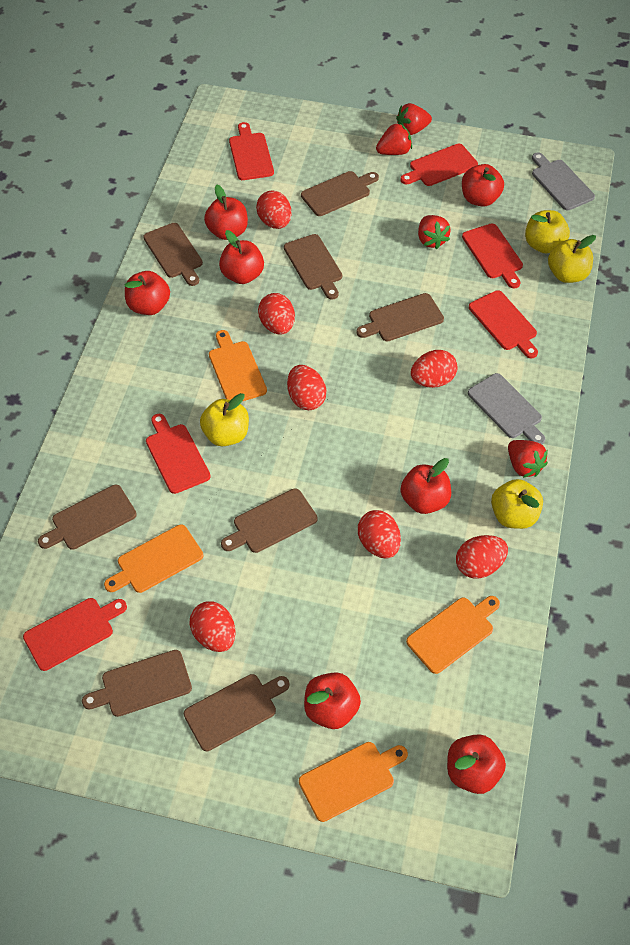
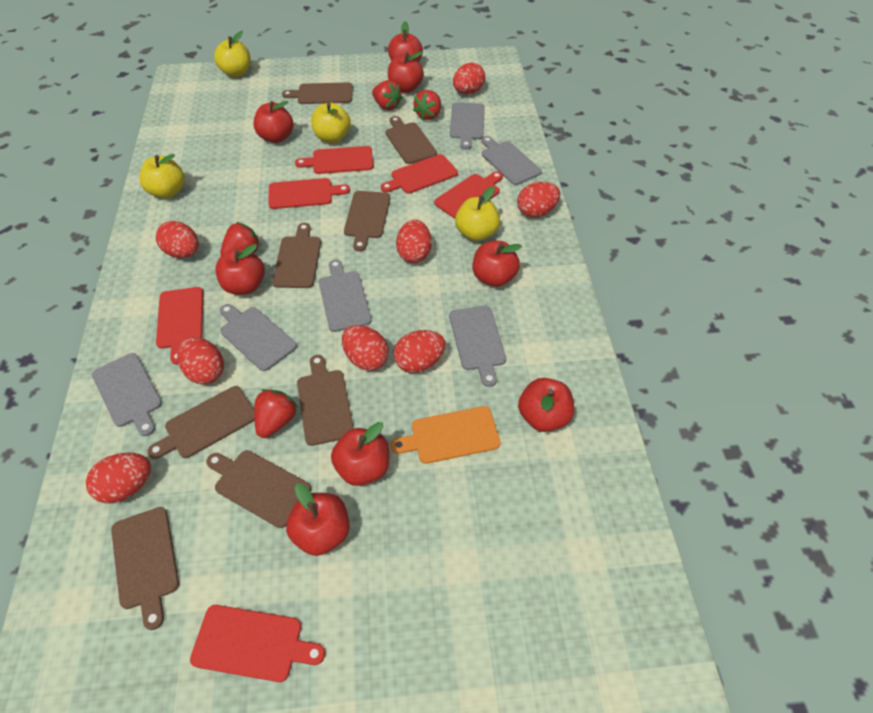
grey cutting board: 2 -> 6
orange cutting board: 4 -> 1
red apple: 7 -> 8
red egg: 7 -> 8

